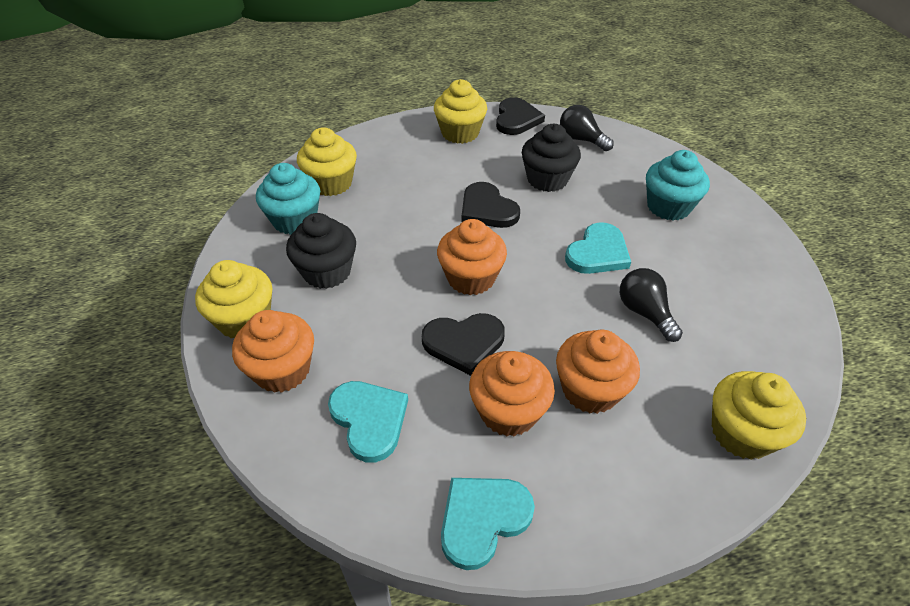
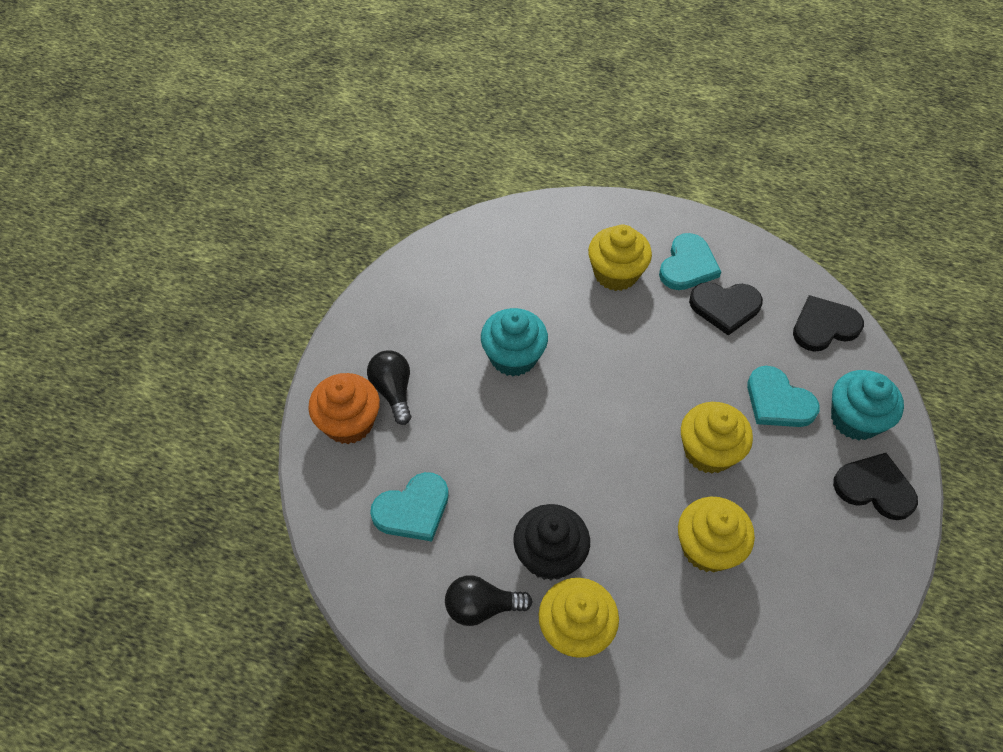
black cupcake: 2 -> 1
orange cupcake: 4 -> 1

